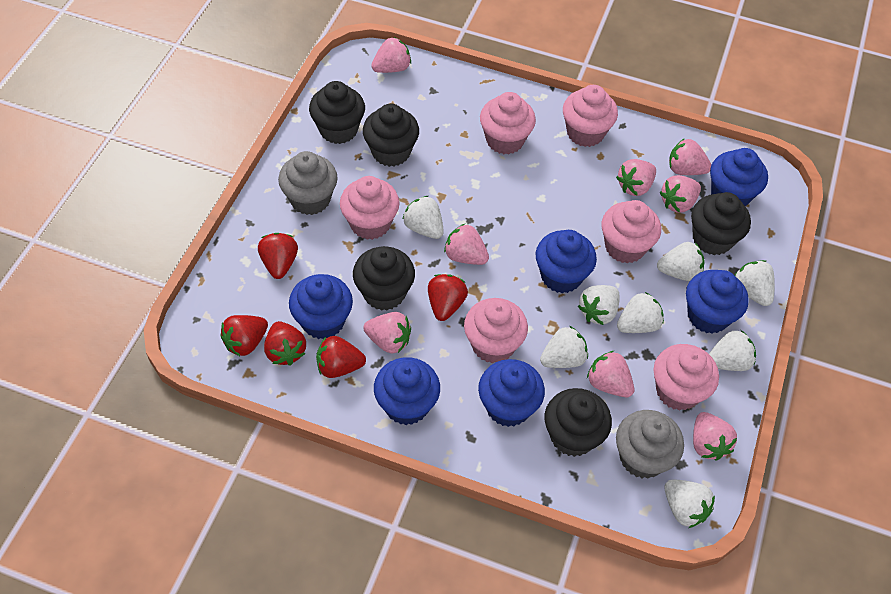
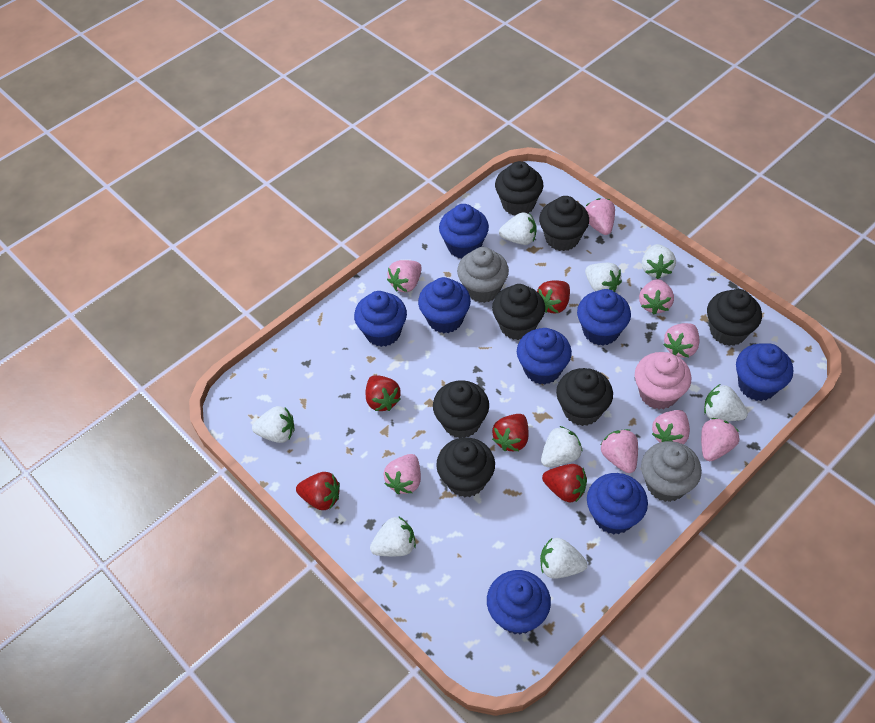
black cupcake: 5 -> 7
blue cupcake: 6 -> 8
pink cupcake: 6 -> 1

